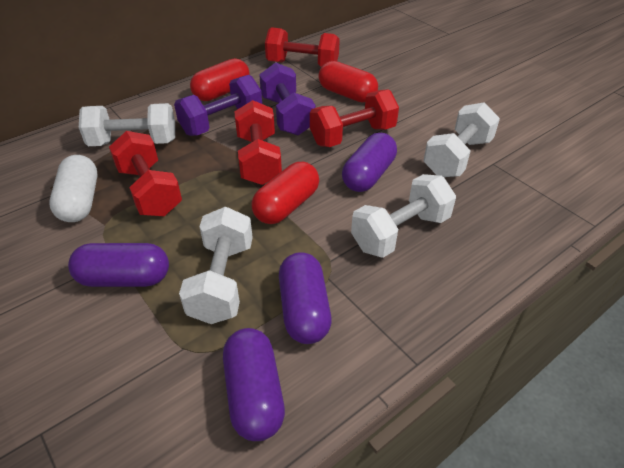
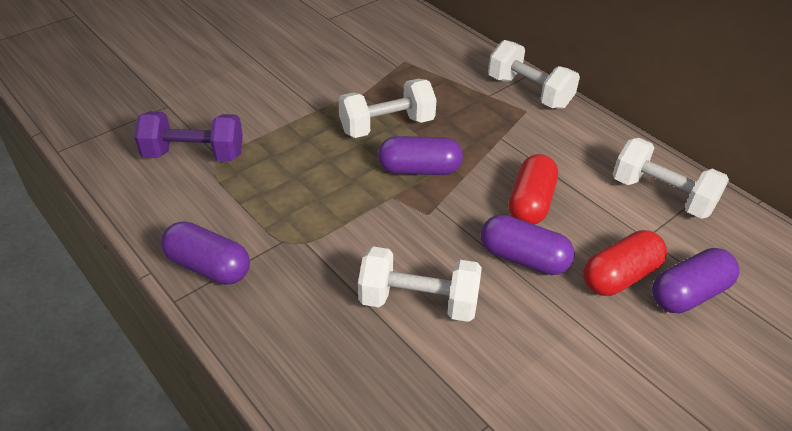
purple dumbbell: 2 -> 1
red capsule: 3 -> 2
red dumbbell: 4 -> 0
white capsule: 1 -> 0

